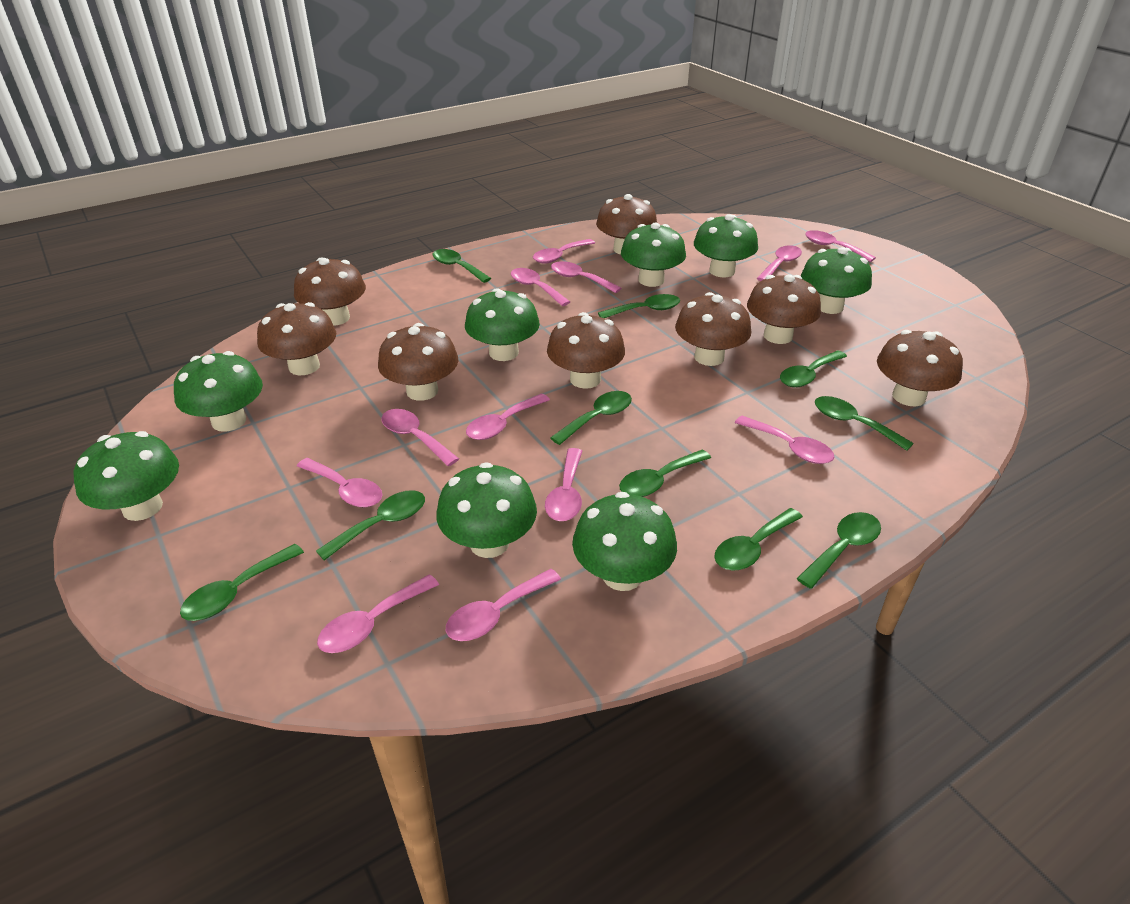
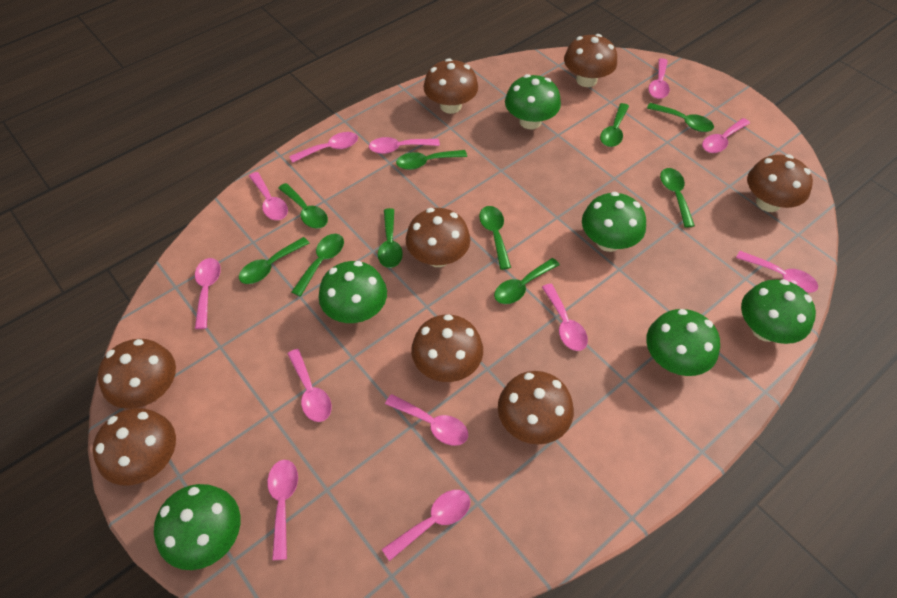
green mushroom: 8 -> 6

